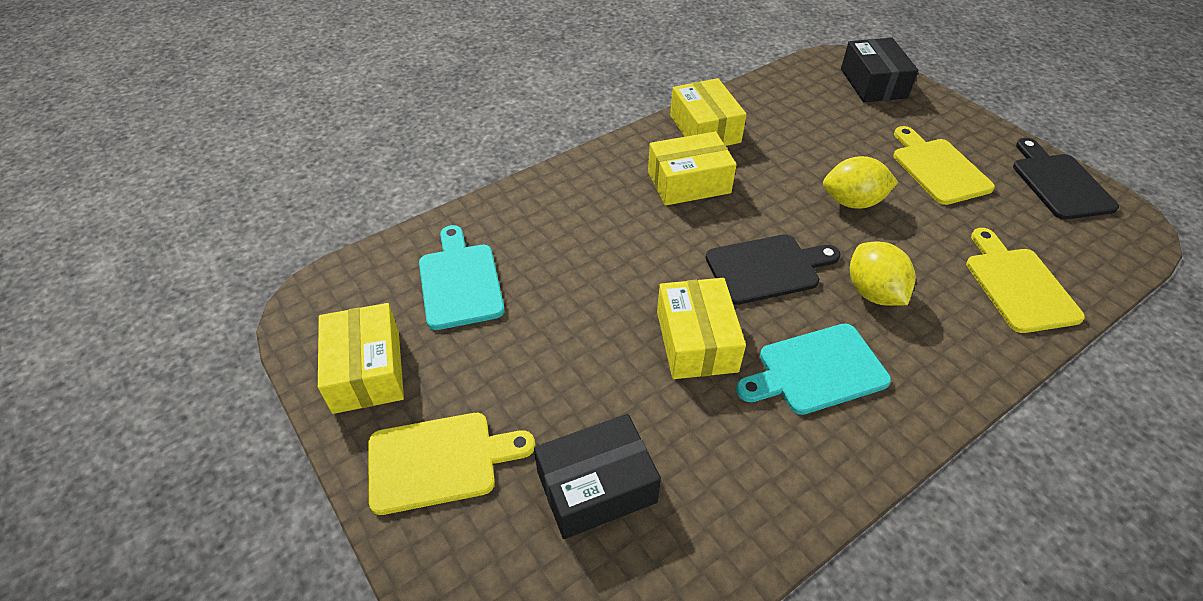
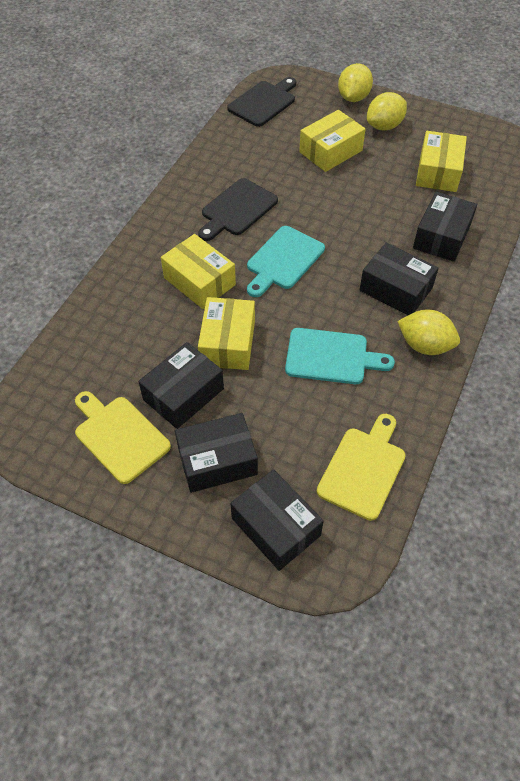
black box: 2 -> 5
yellow cutting board: 3 -> 2
yellow lemon: 2 -> 3

